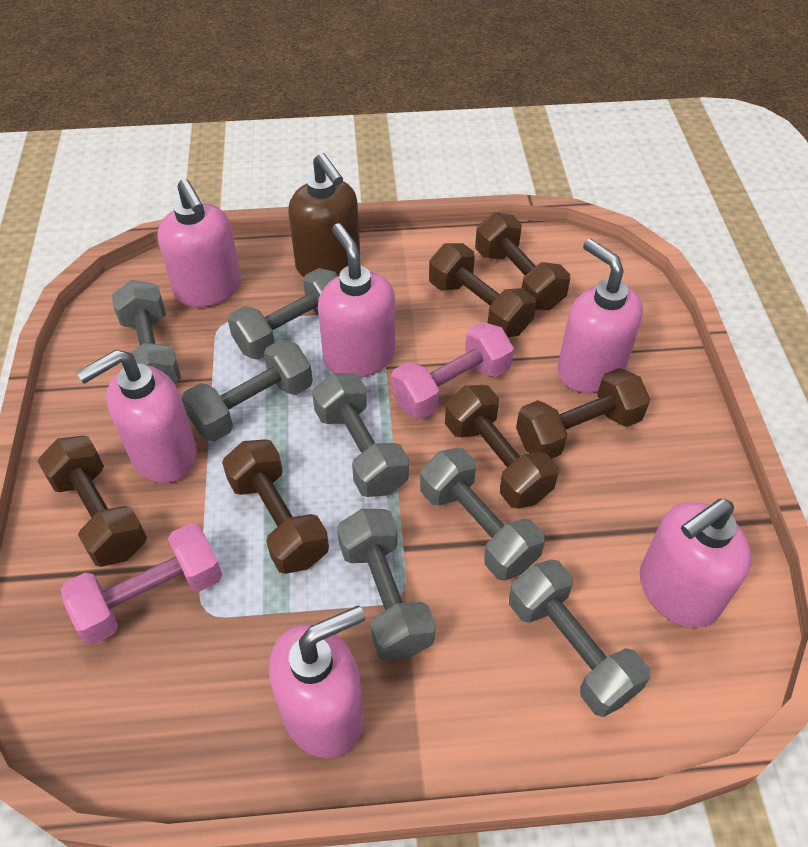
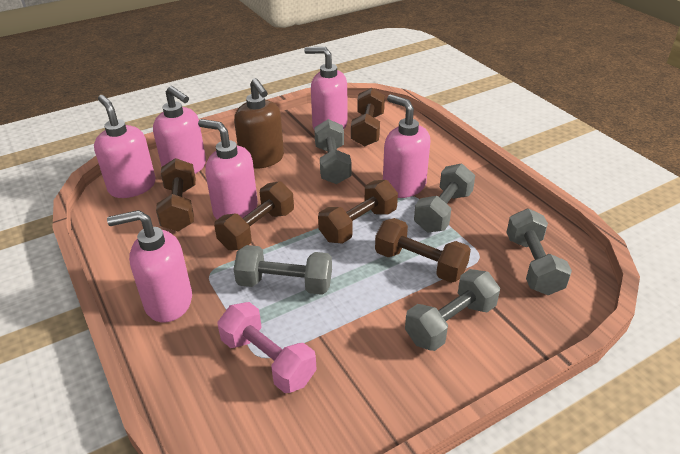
brown dumbbell: 6 -> 5
grey dumbbell: 7 -> 5
pink dumbbell: 2 -> 1

